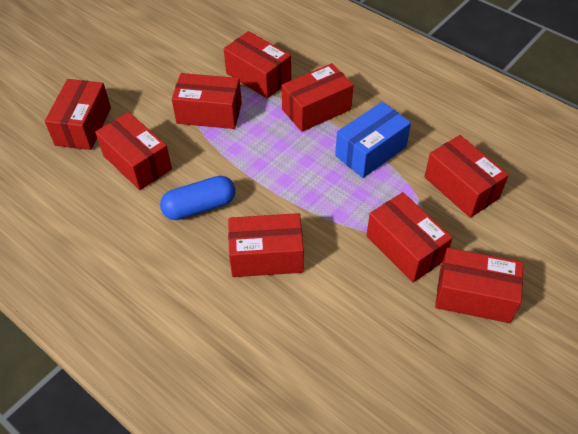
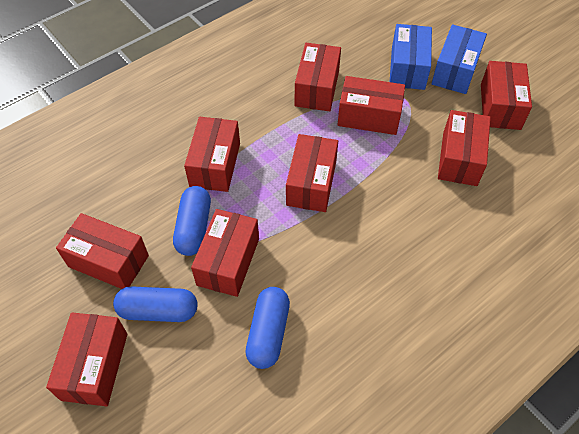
blue box: 1 -> 2
blue capsule: 1 -> 3

